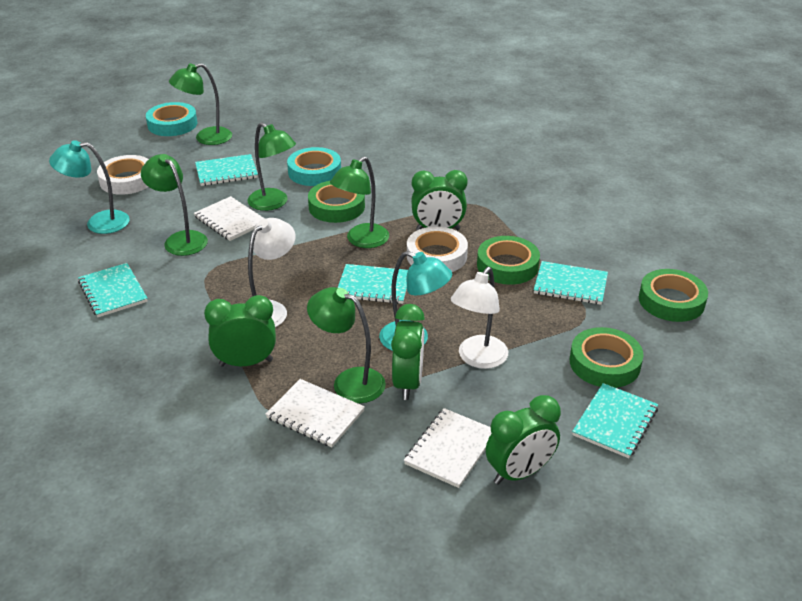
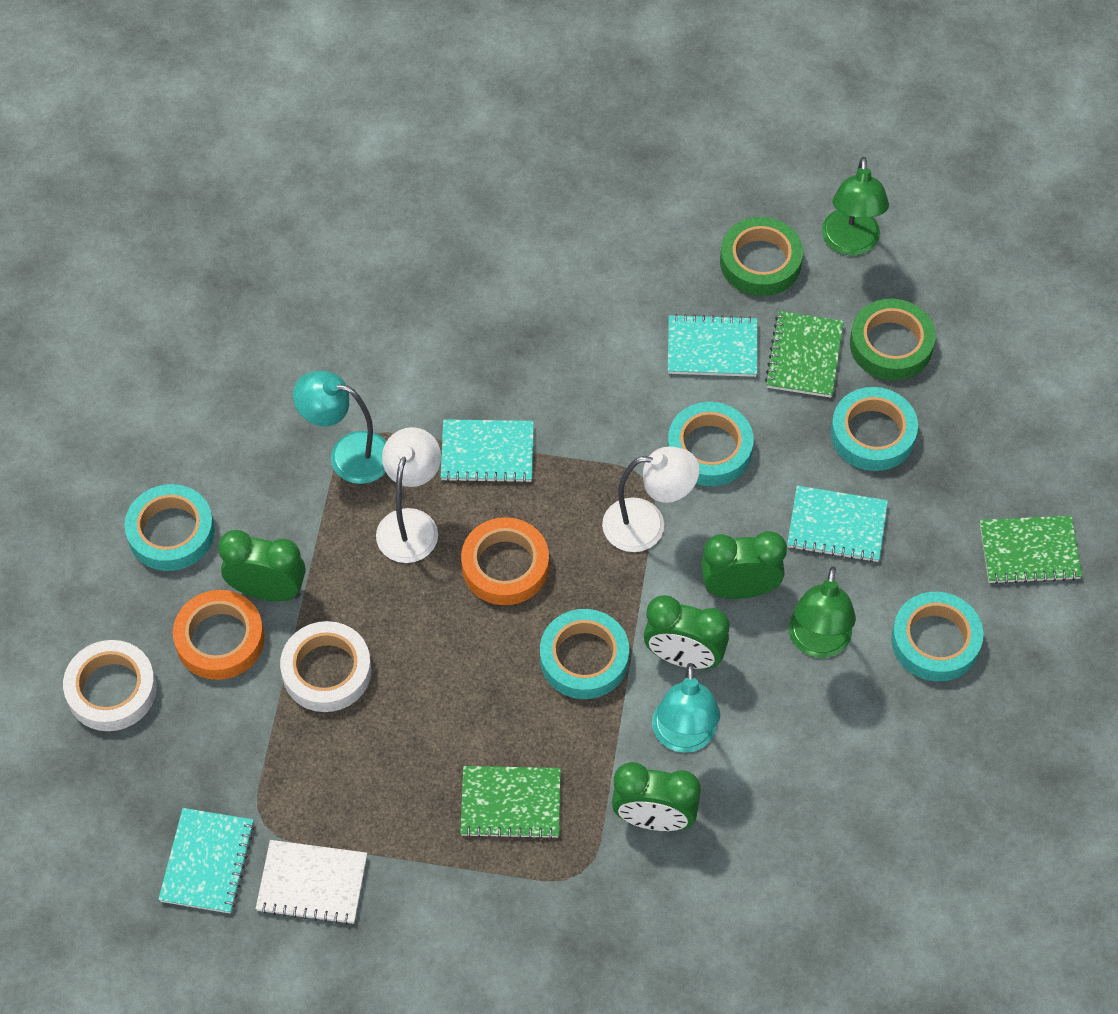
green lamp: 5 -> 2
green notebook: 0 -> 3
green tape: 4 -> 2
orange tape: 0 -> 2
turquoise notebook: 5 -> 4
turquoise tape: 2 -> 5
white notebook: 3 -> 1

